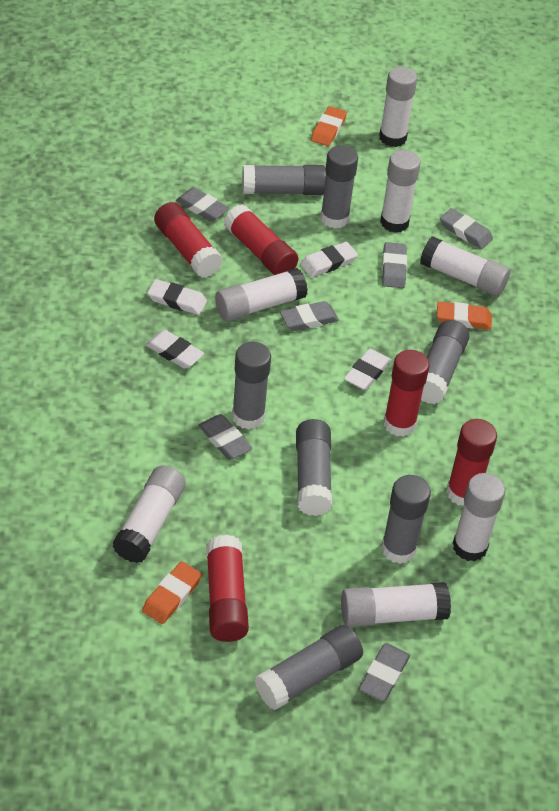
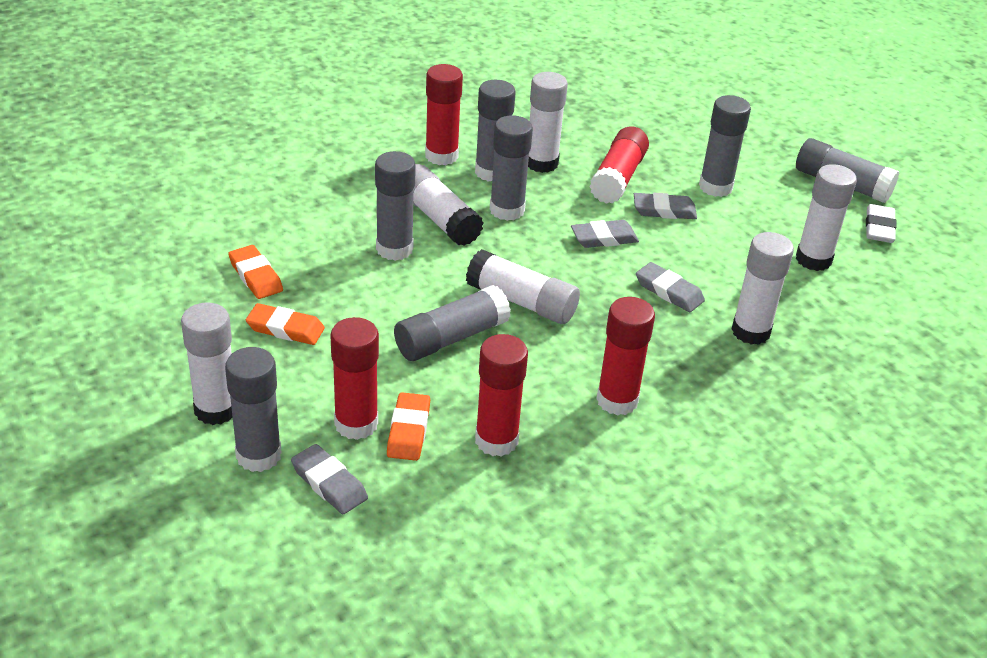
grey eraser: 6 -> 4
white eraser: 4 -> 1
white glue stick: 7 -> 6

